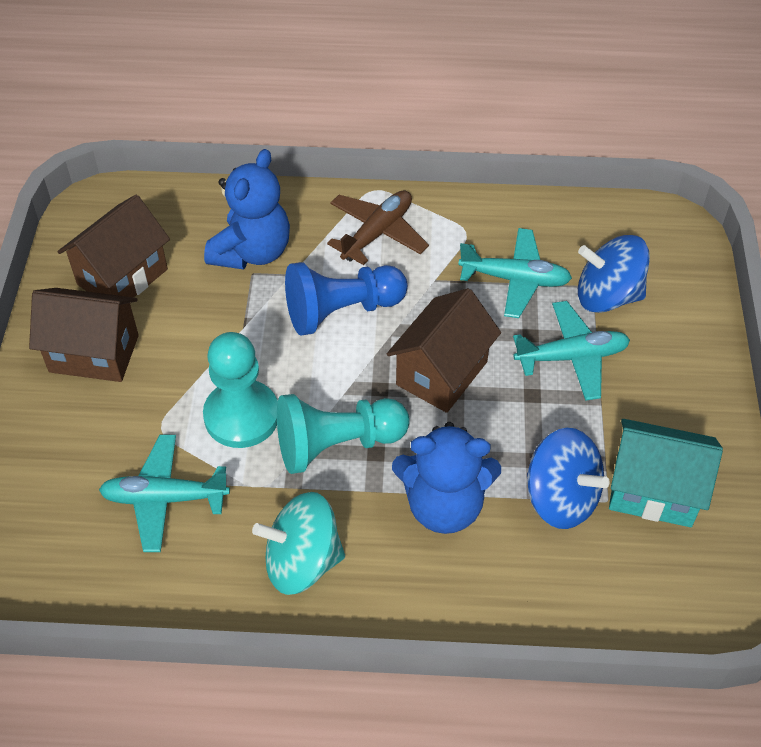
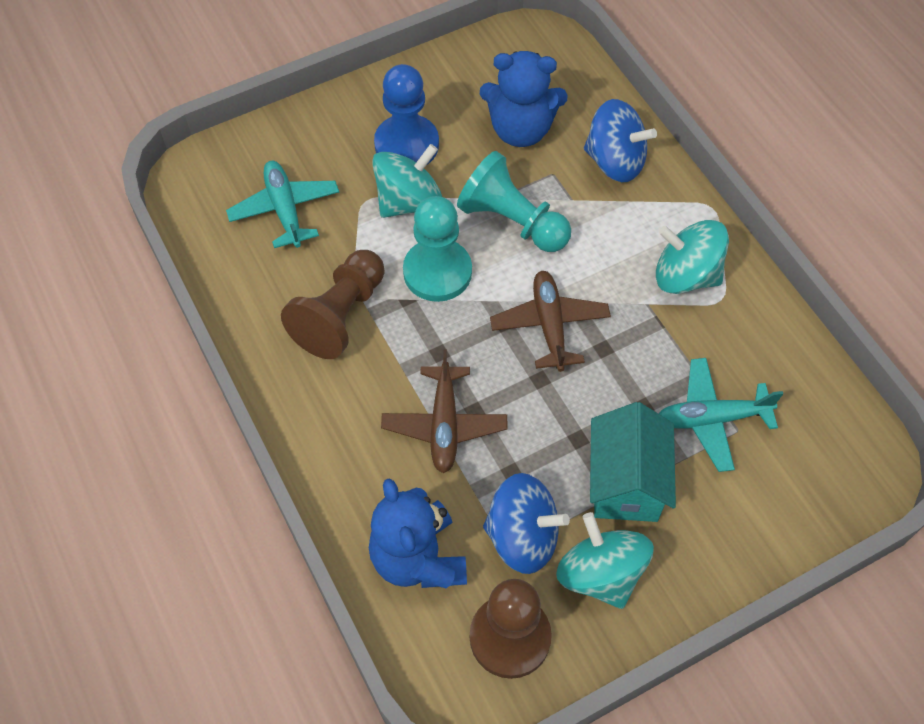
brown house: 3 -> 0
brown pawn: 0 -> 2
brown plane: 1 -> 2
turquoise plane: 3 -> 2
turquoise spinning top: 1 -> 3

